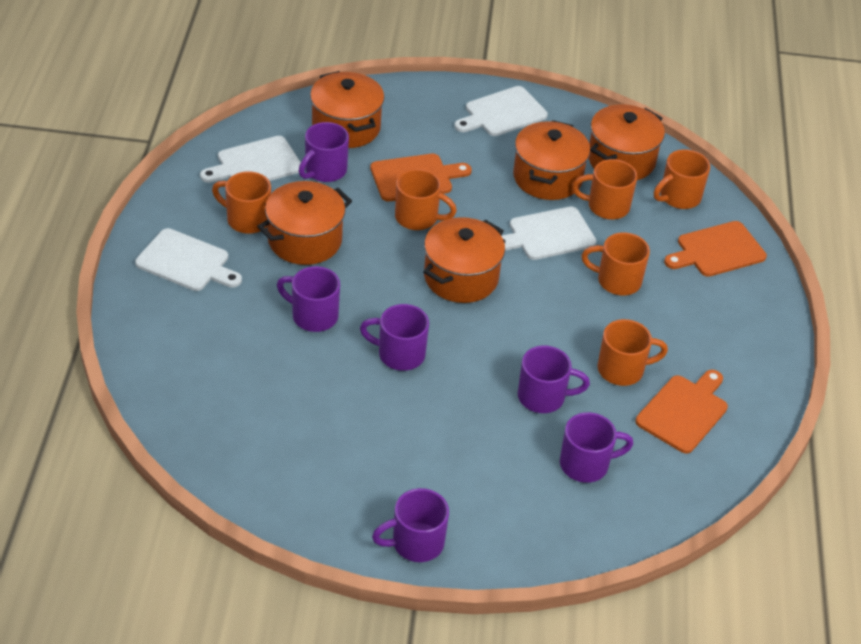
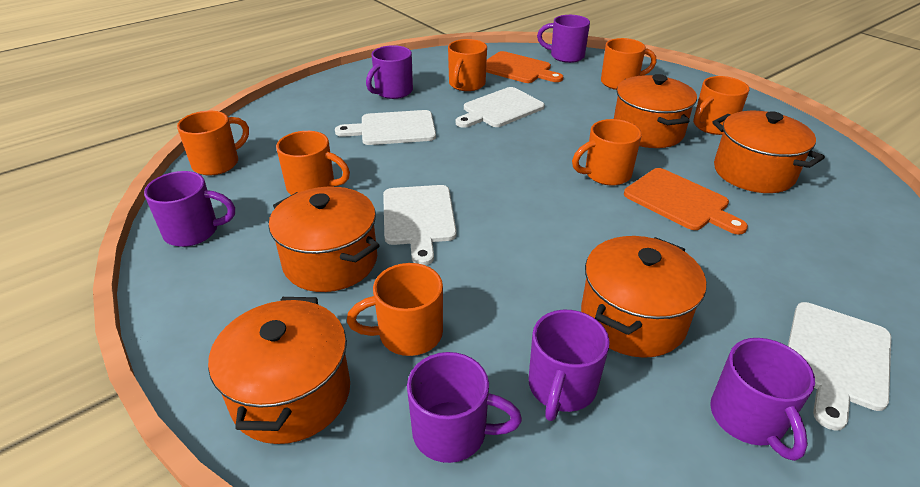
orange cutting board: 3 -> 2
orange mug: 6 -> 7

